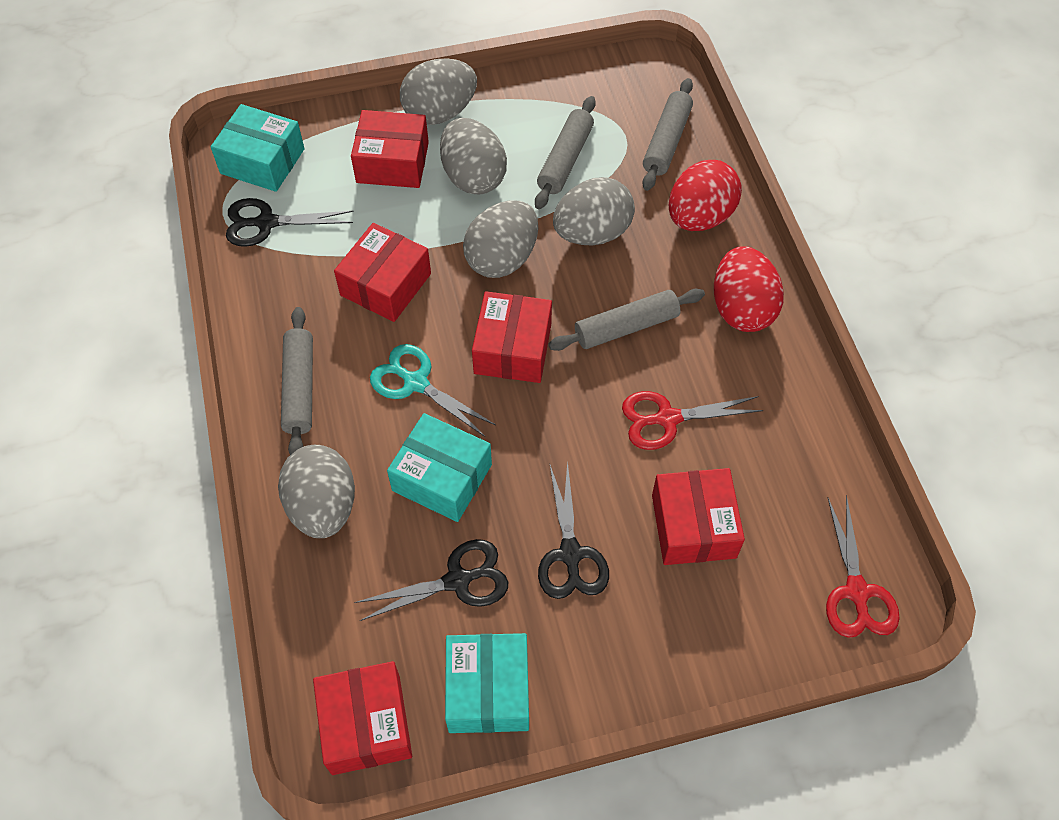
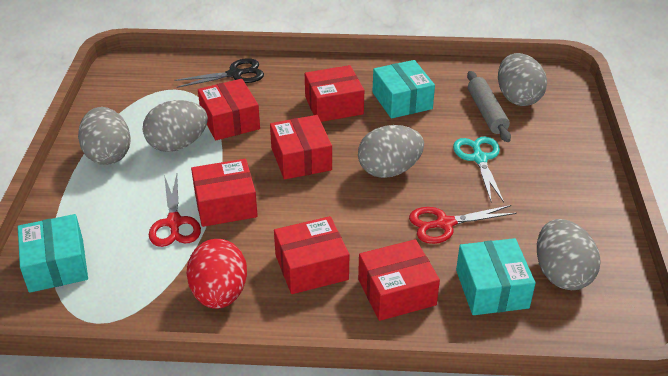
black scissors: 3 -> 1
grey rolling pin: 4 -> 1
red box: 5 -> 6
red egg: 2 -> 1

